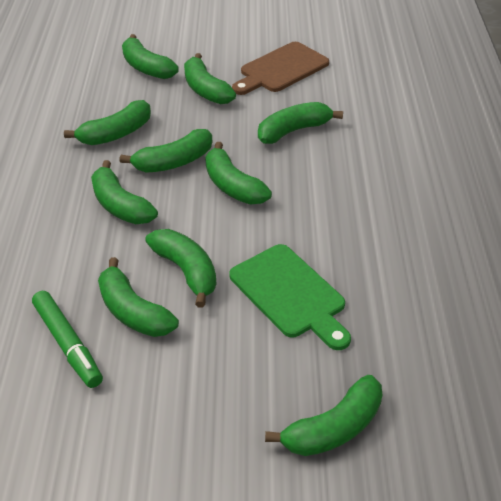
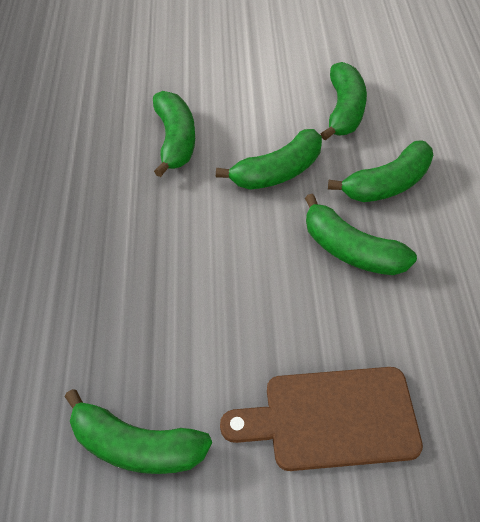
green banana: 10 -> 6
green cutting board: 1 -> 0
green marker: 1 -> 0

